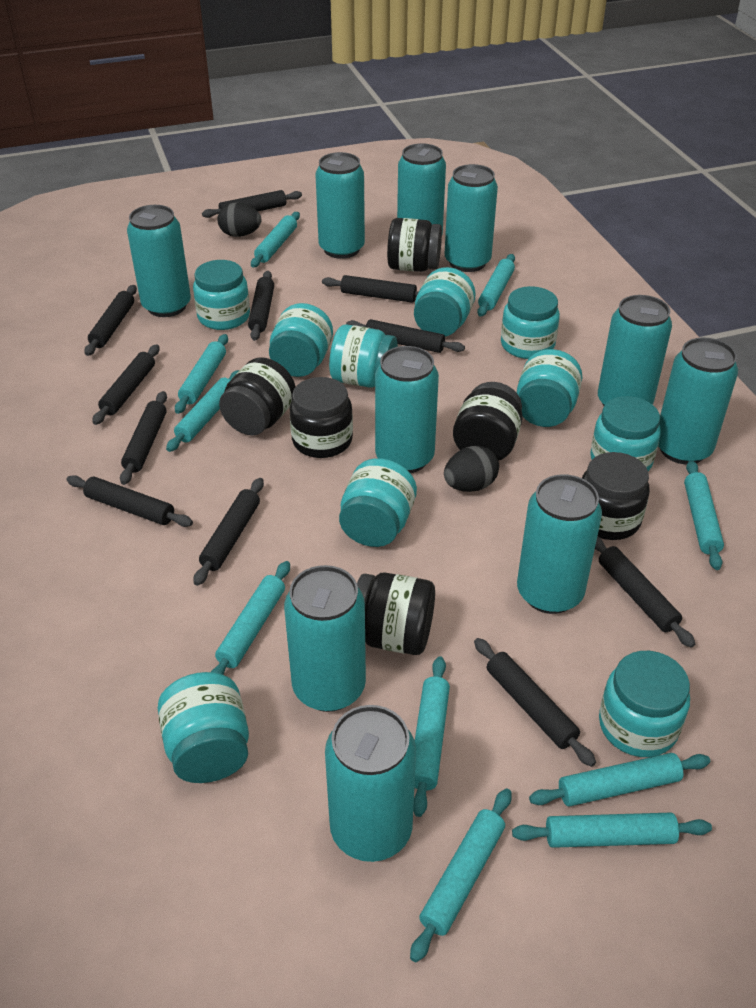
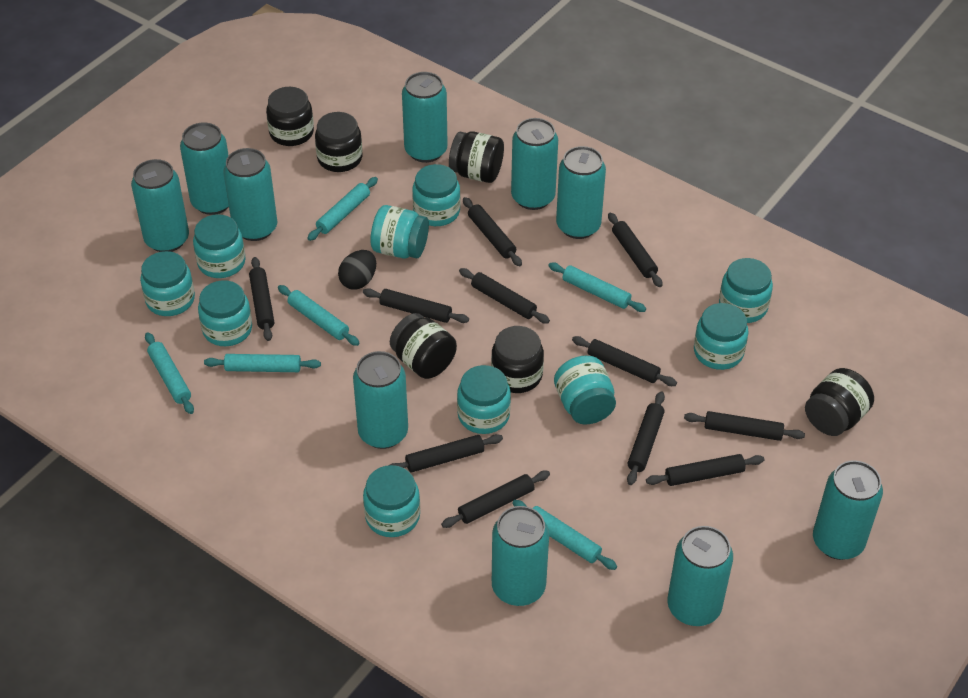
black egg: 2 -> 1
turquoise rolling pin: 10 -> 6

